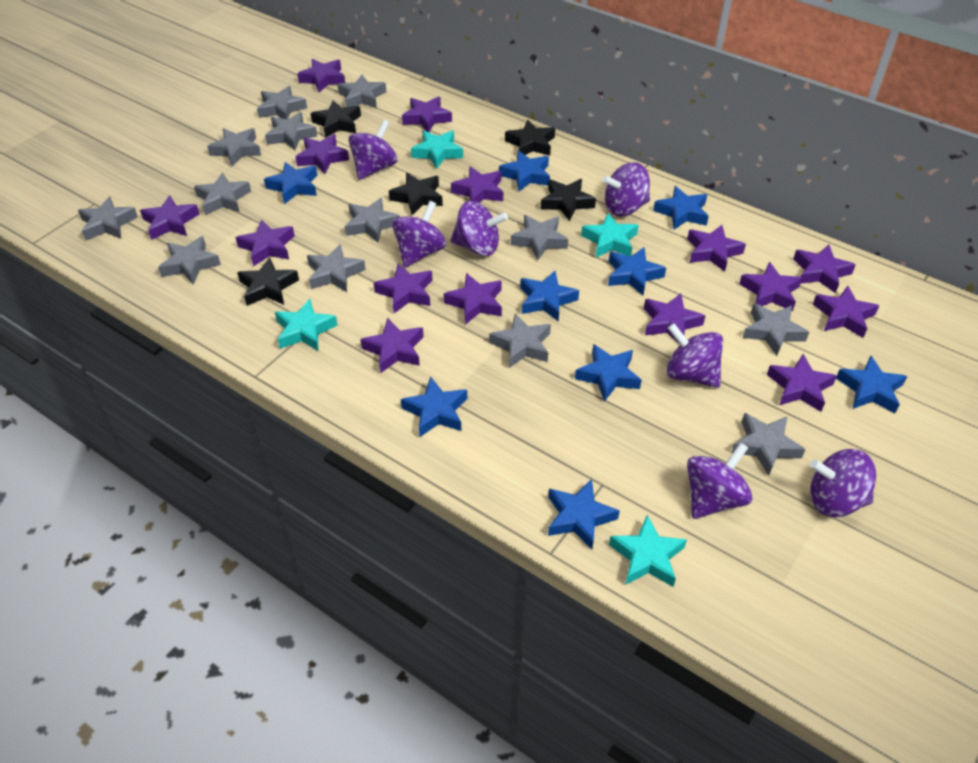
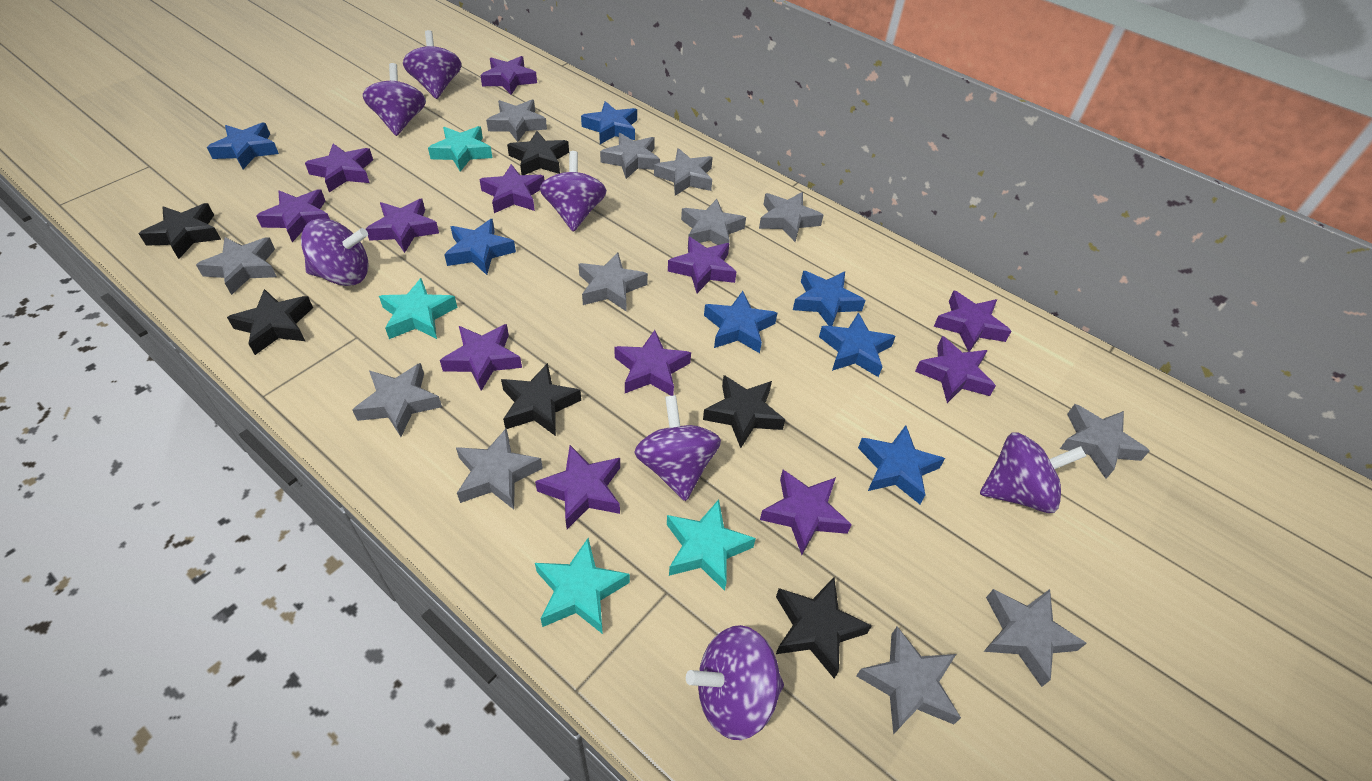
black star: 5 -> 6
blue star: 9 -> 7
grey star: 13 -> 12
purple star: 15 -> 12

